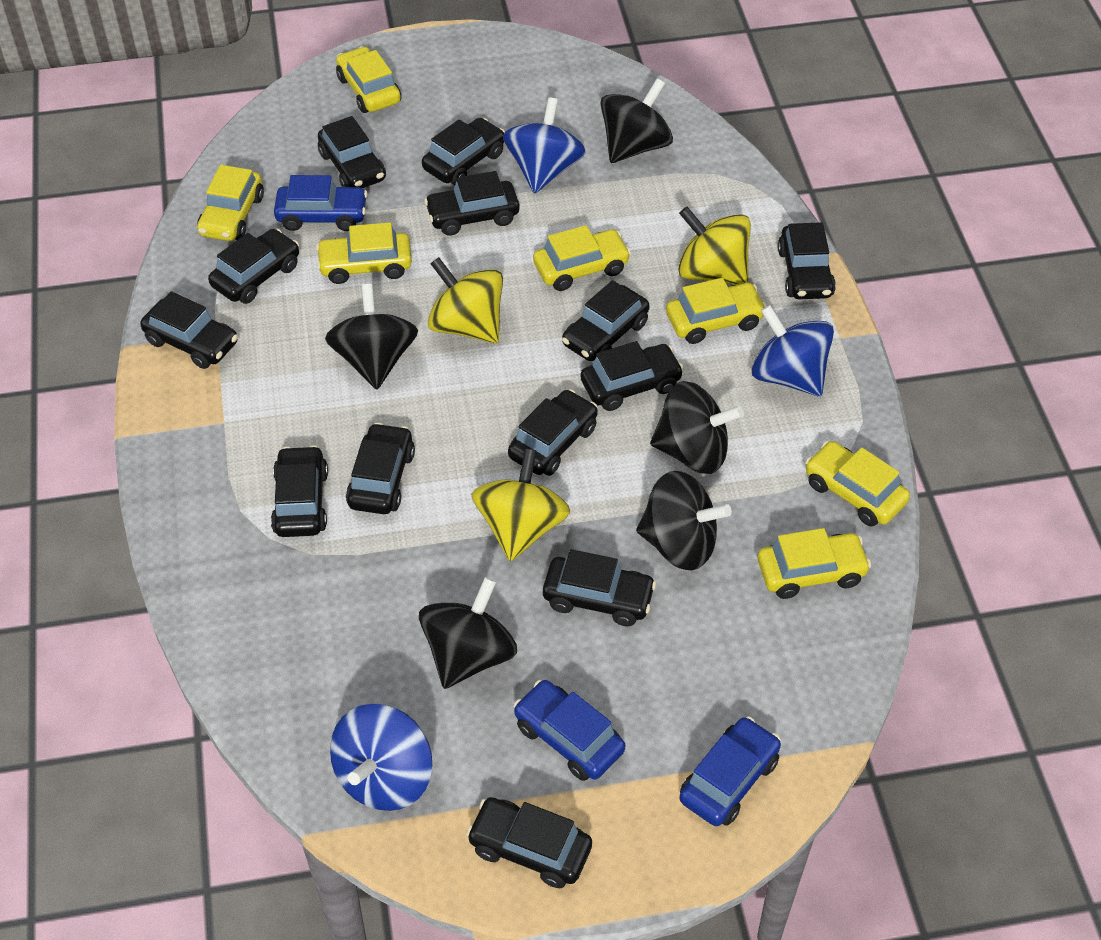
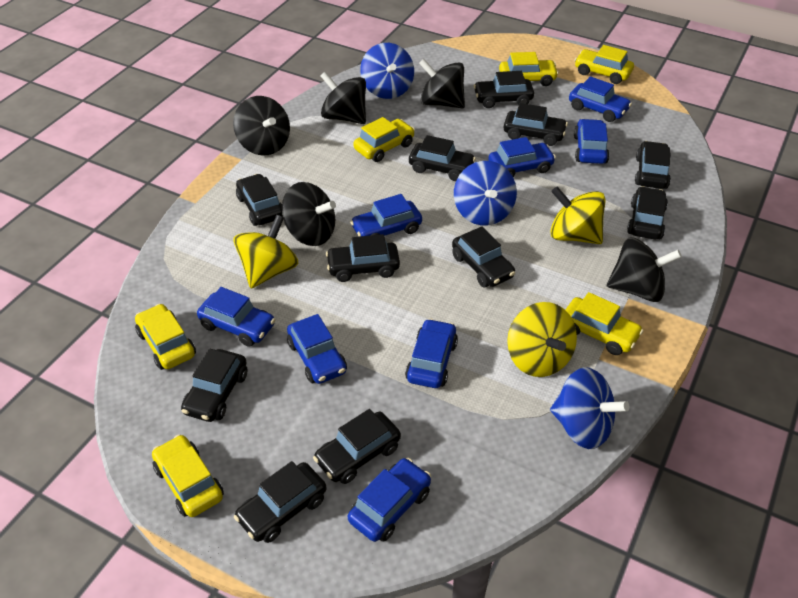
black car: 13 -> 11
blue car: 3 -> 8
yellow car: 7 -> 6

